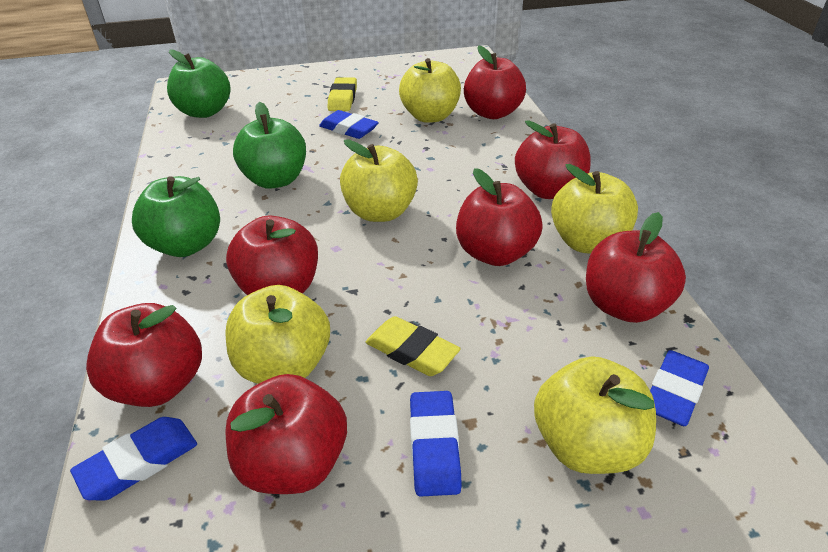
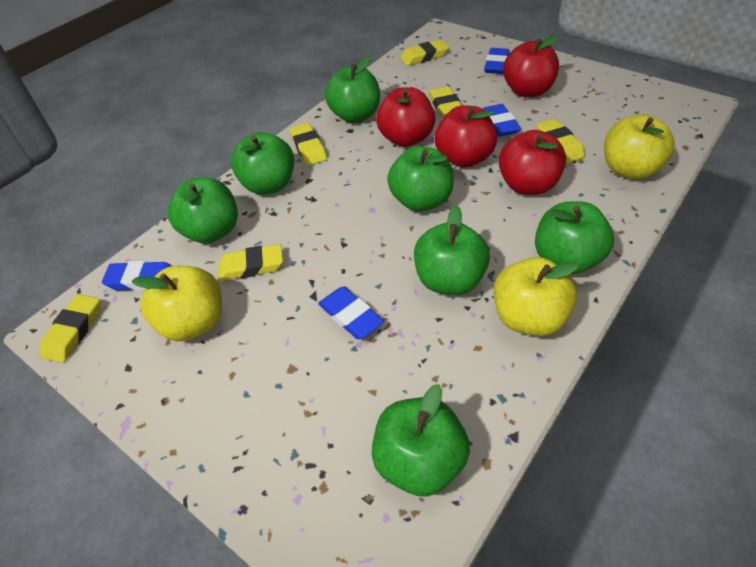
green apple: 3 -> 7
red apple: 7 -> 4
yellow apple: 5 -> 3
yellow eraser: 2 -> 6

